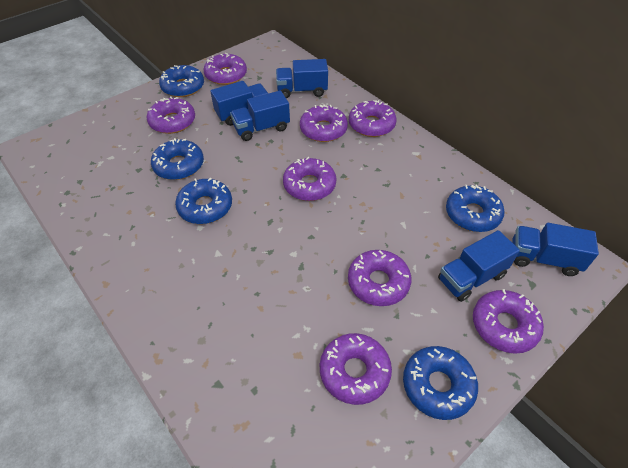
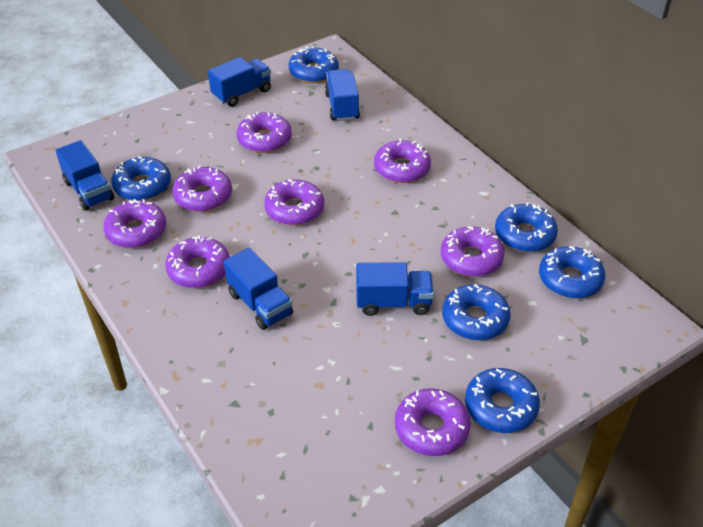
blue donut: 5 -> 6

